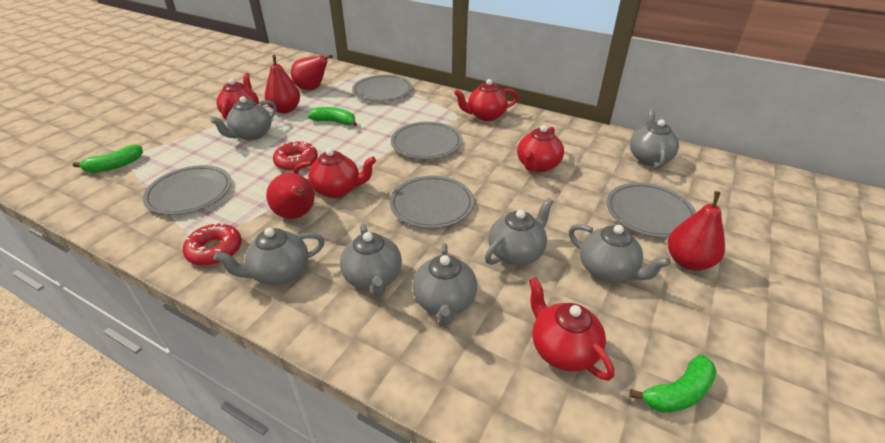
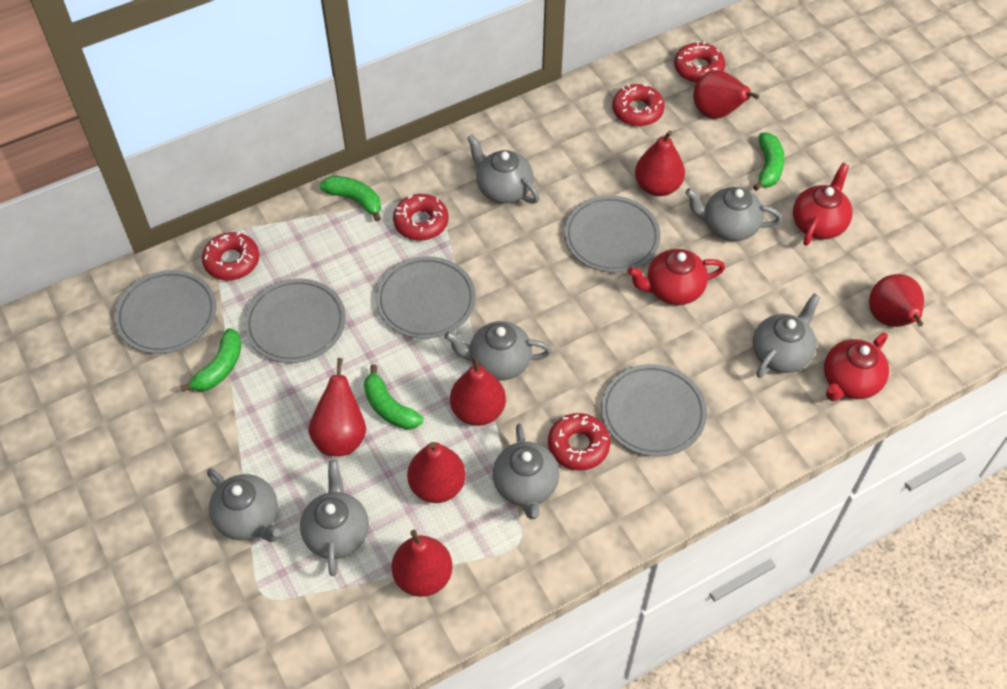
green banana: 3 -> 4
red donut: 2 -> 5
red pear: 4 -> 7
red teapot: 5 -> 3

